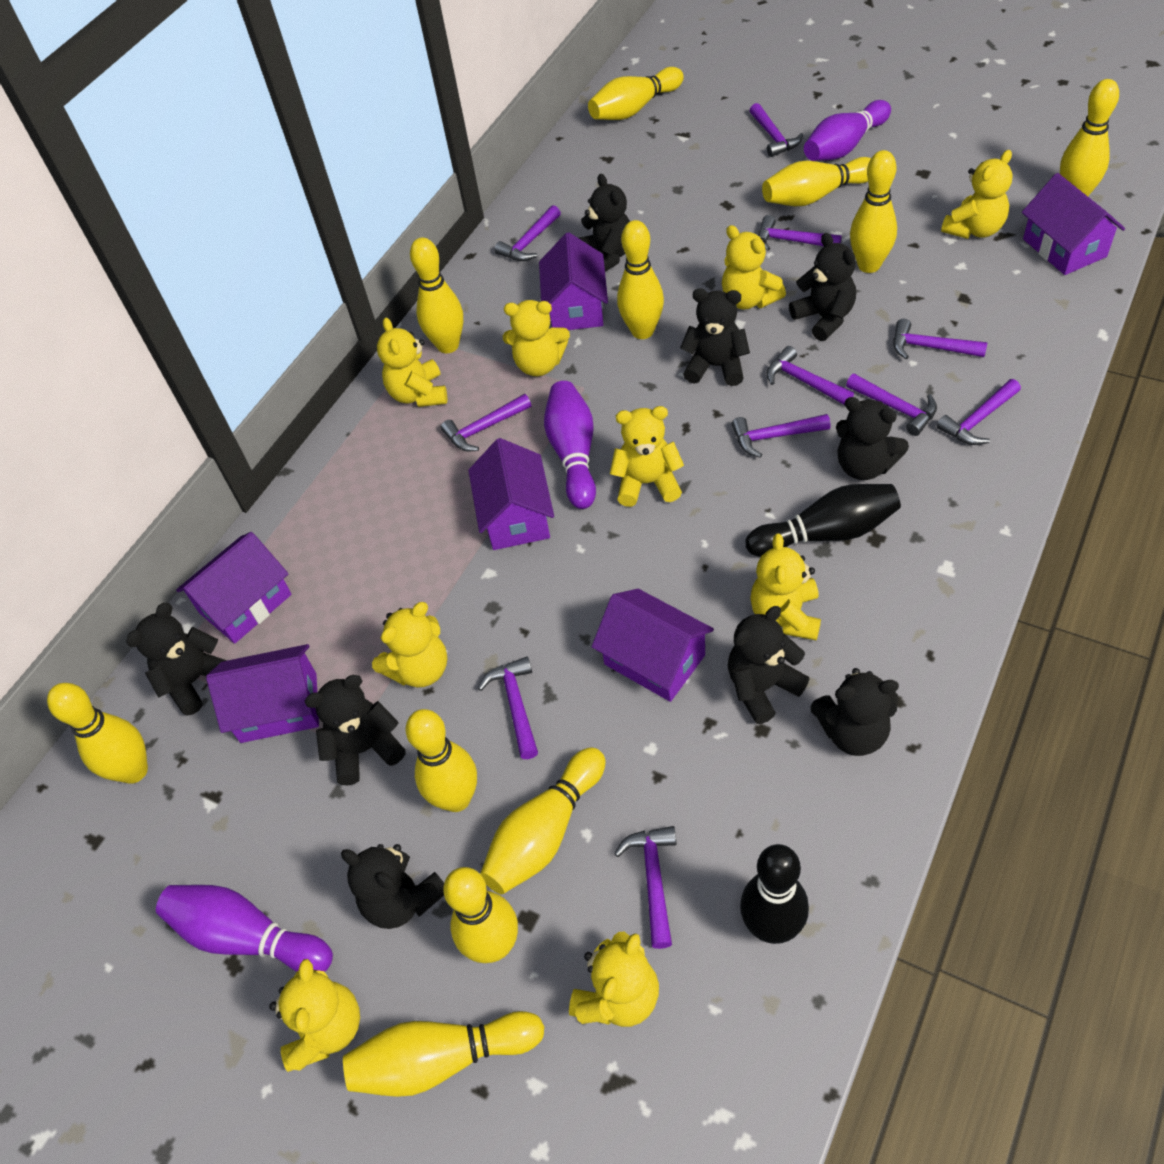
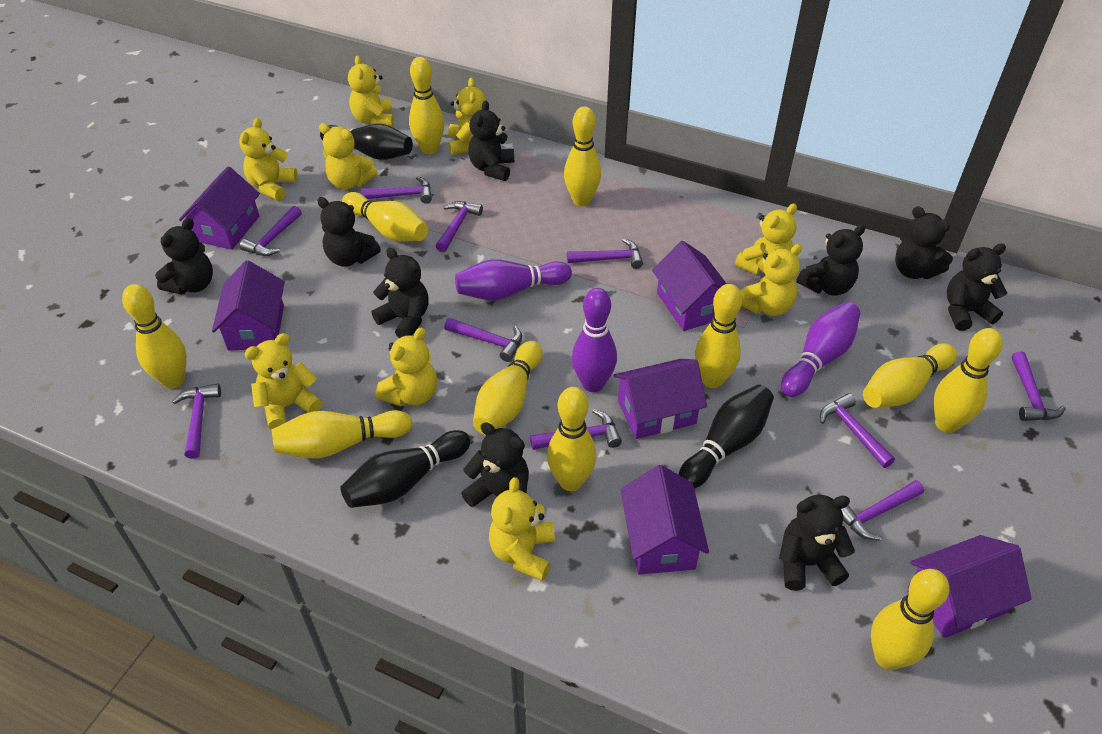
black bowling pin: 2 -> 3
purple hammer: 11 -> 10

